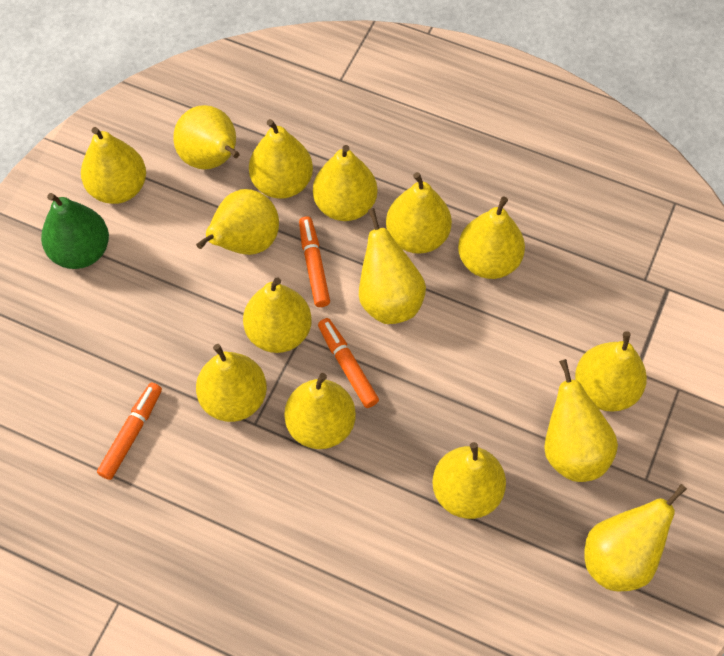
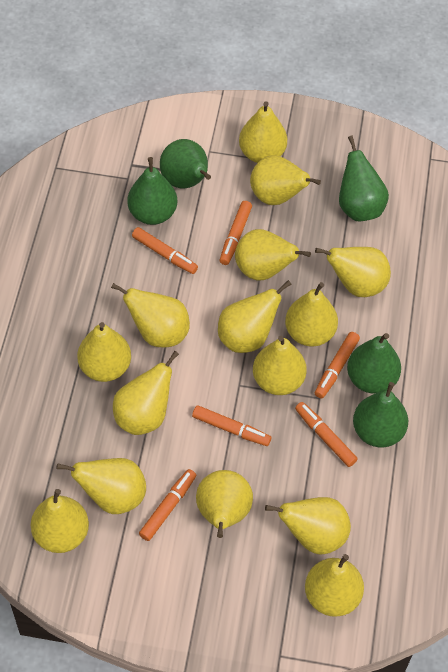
green pear: 1 -> 5
orange marker: 3 -> 6

